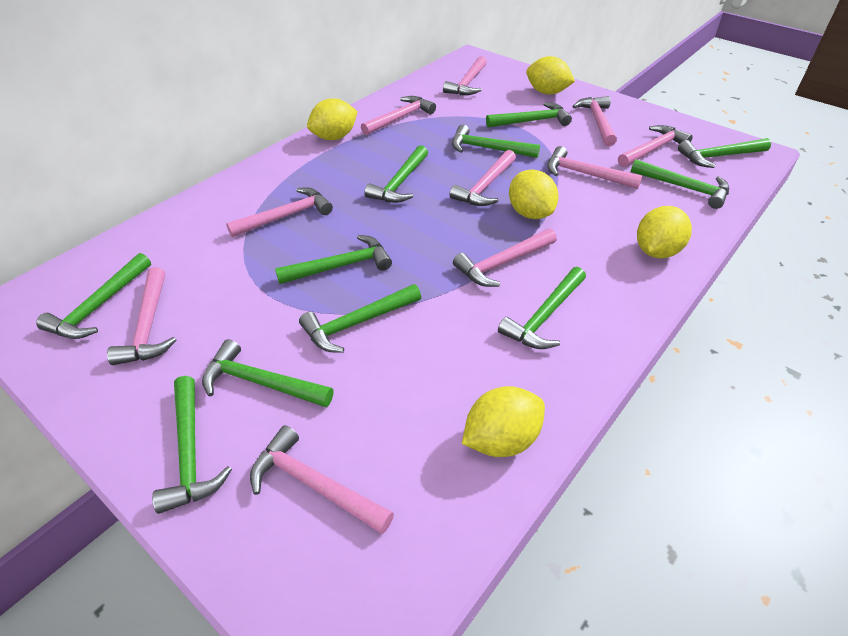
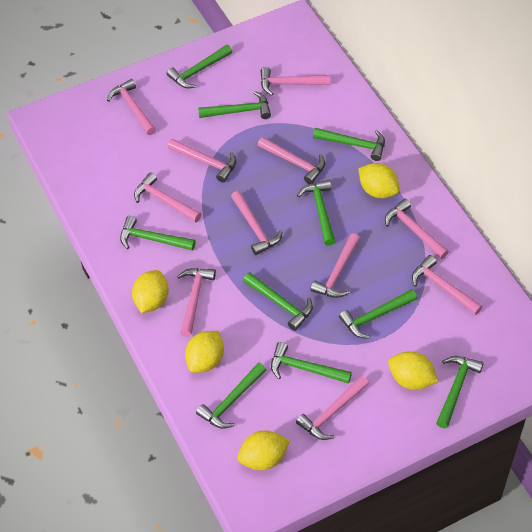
green hammer: 11 -> 10
pink hammer: 10 -> 11

